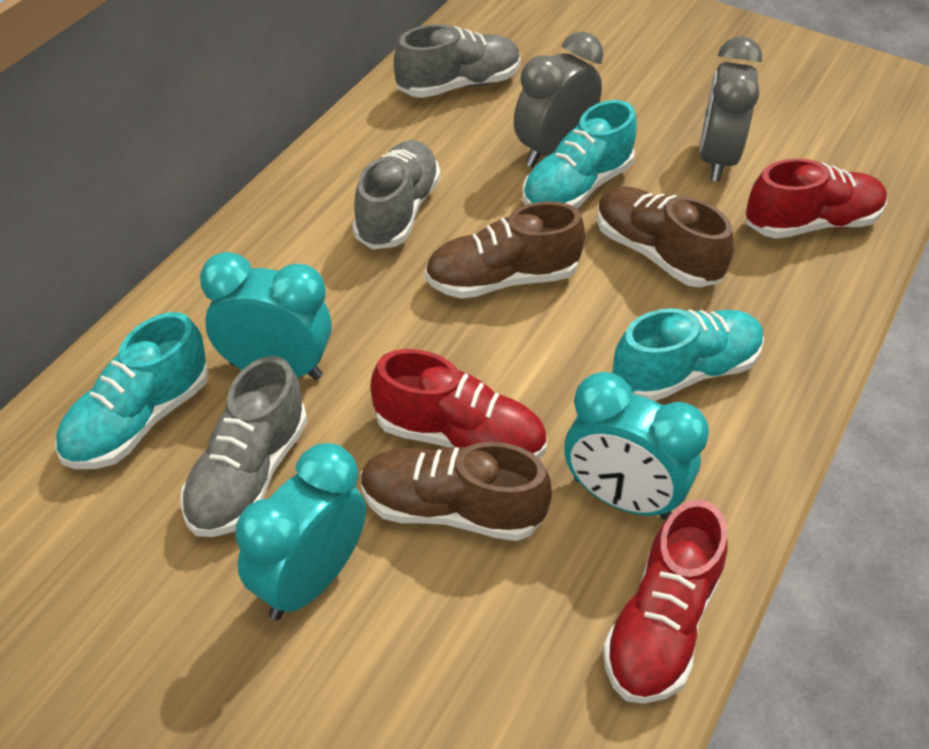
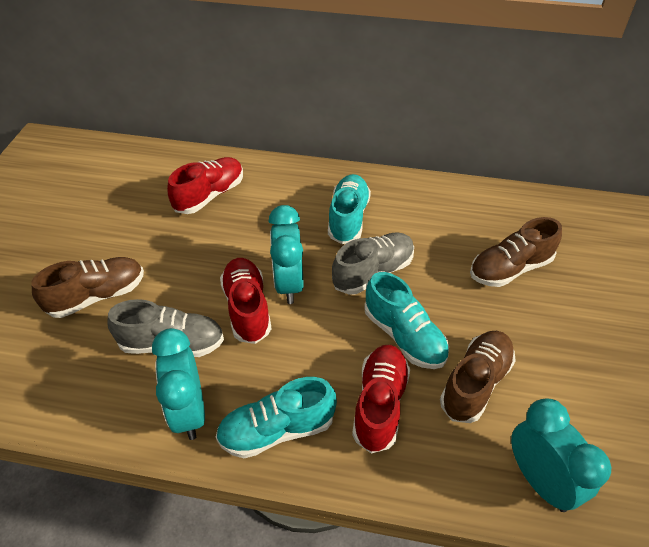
grey clock: 2 -> 0
grey shoe: 3 -> 2

